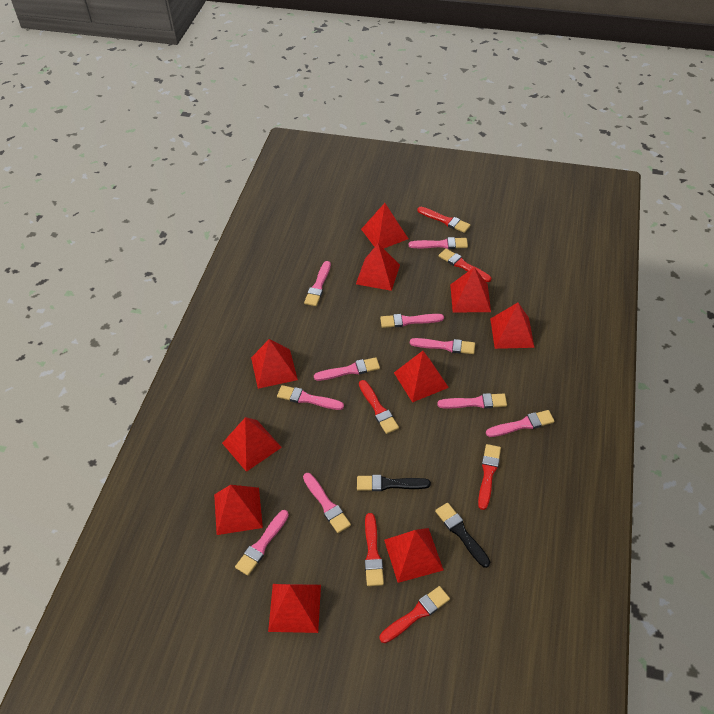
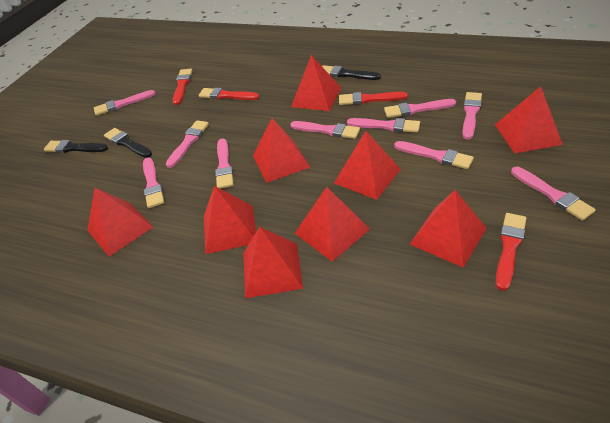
black brush: 2 -> 3
red brush: 6 -> 4
red pyramid: 10 -> 9

